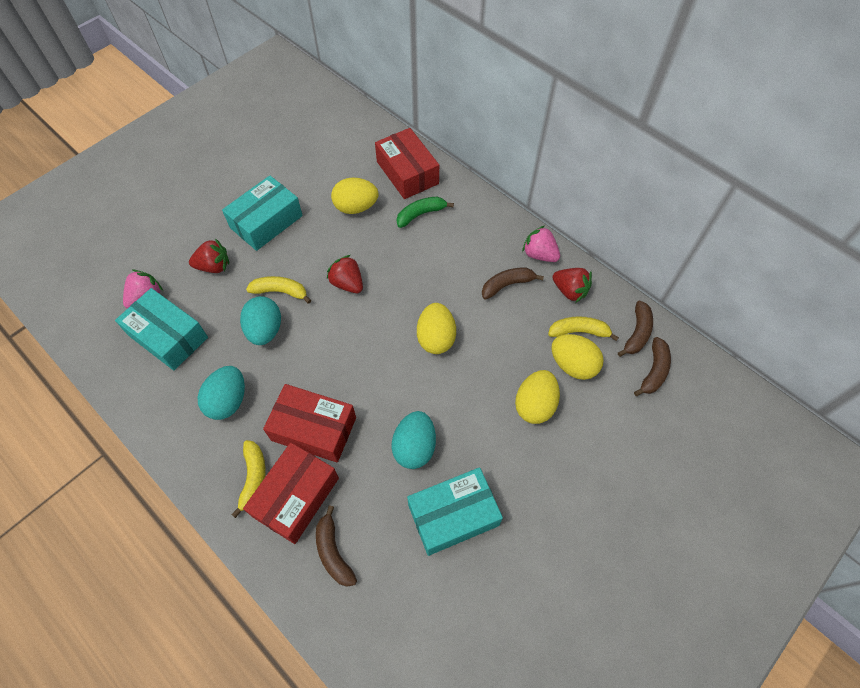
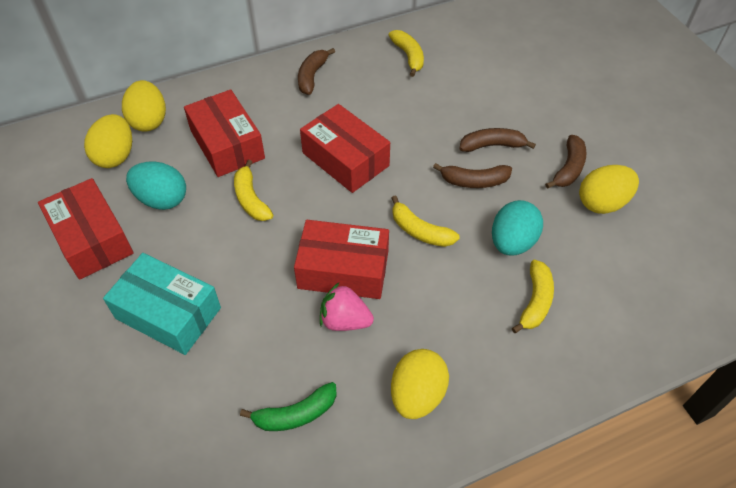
pink strawberry: 2 -> 1
red box: 3 -> 4
red strawberry: 3 -> 0
turquoise box: 3 -> 1
turquoise egg: 3 -> 2
yellow banana: 3 -> 4

